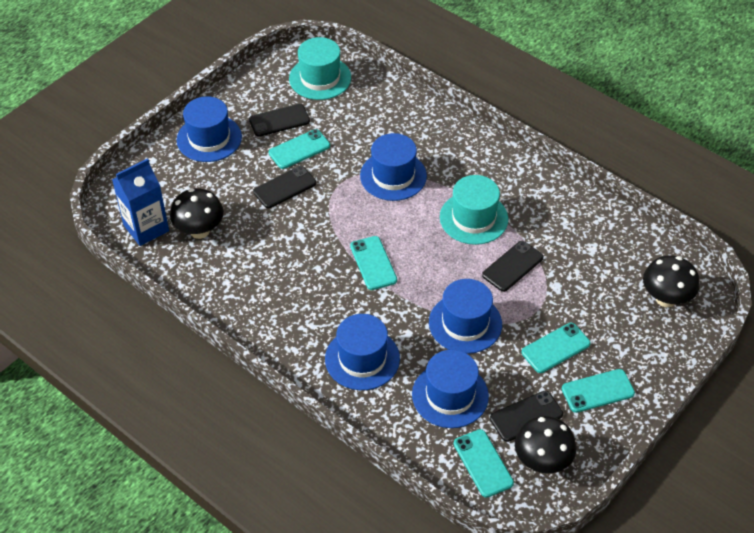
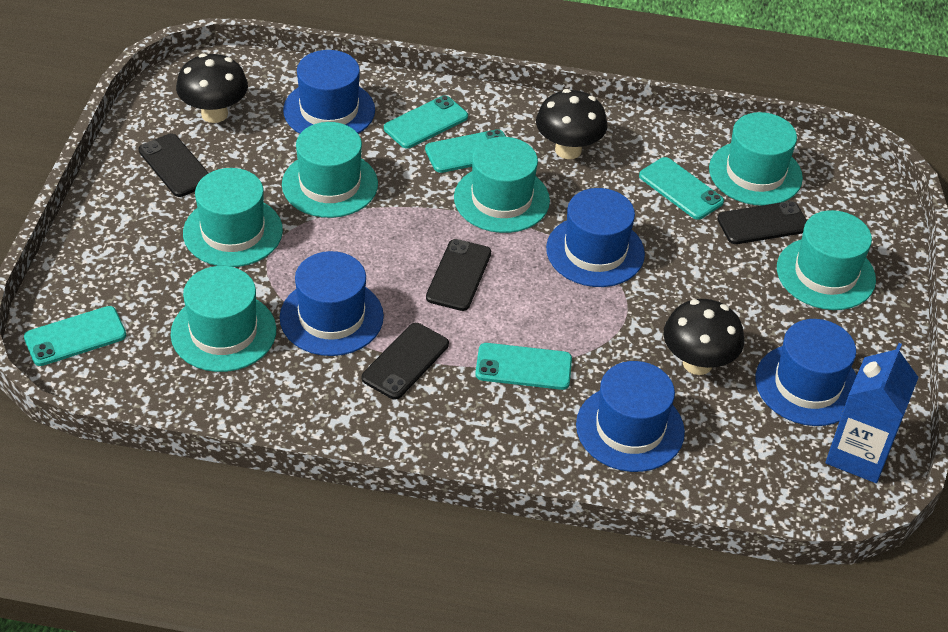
turquoise hat: 2 -> 6

